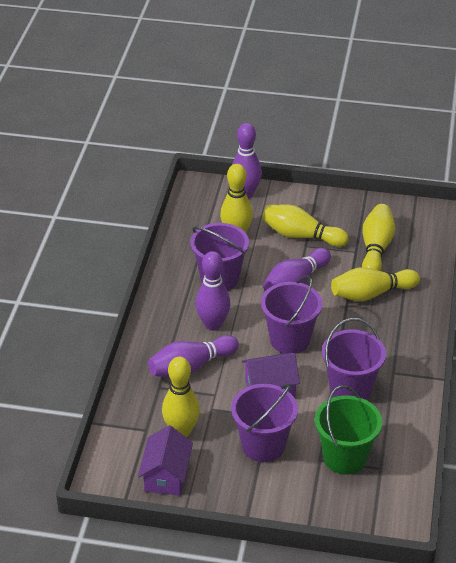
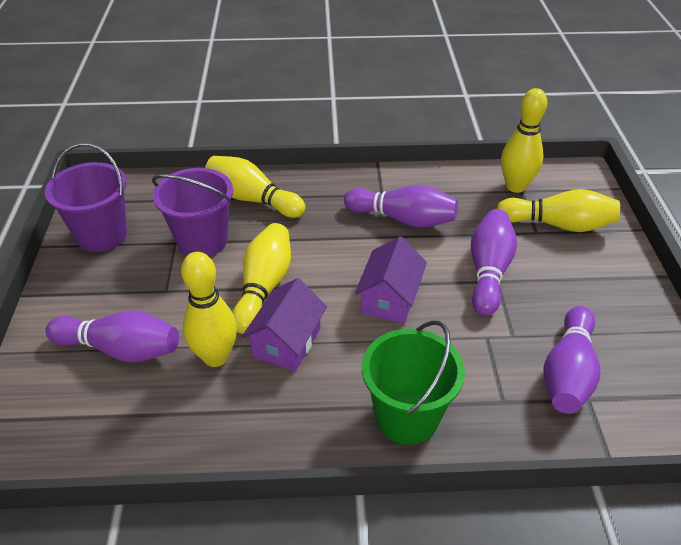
purple bucket: 4 -> 2

